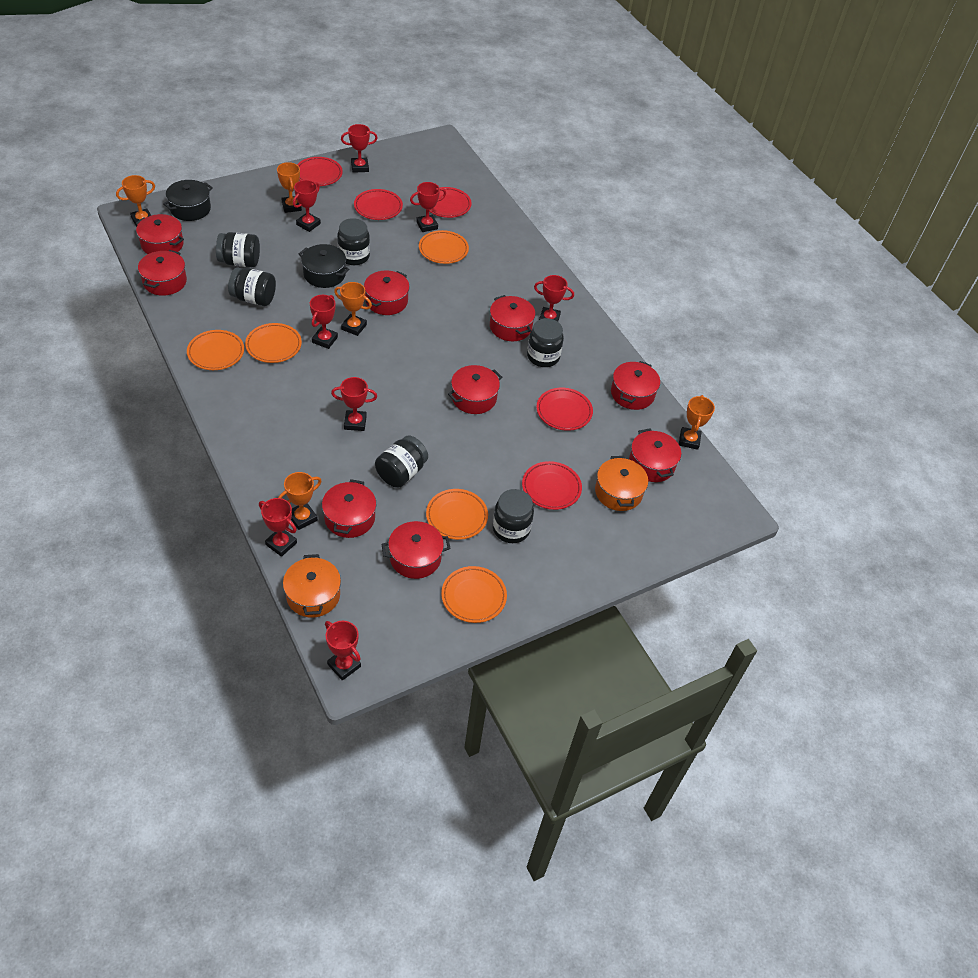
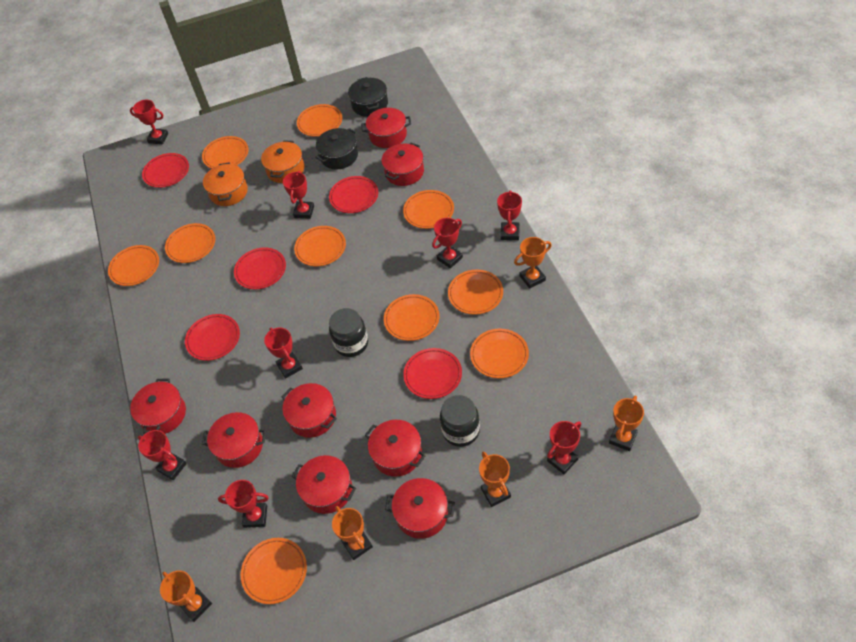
black jar: 6 -> 2
orange plate: 5 -> 10
red pot: 9 -> 8

